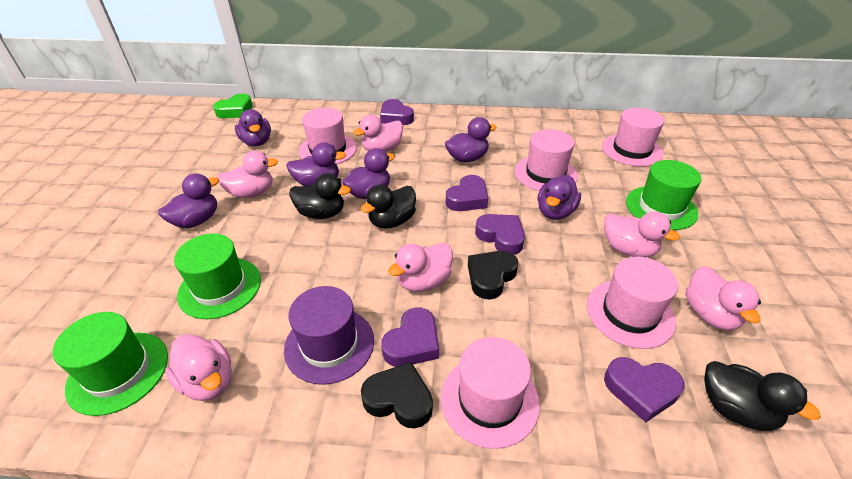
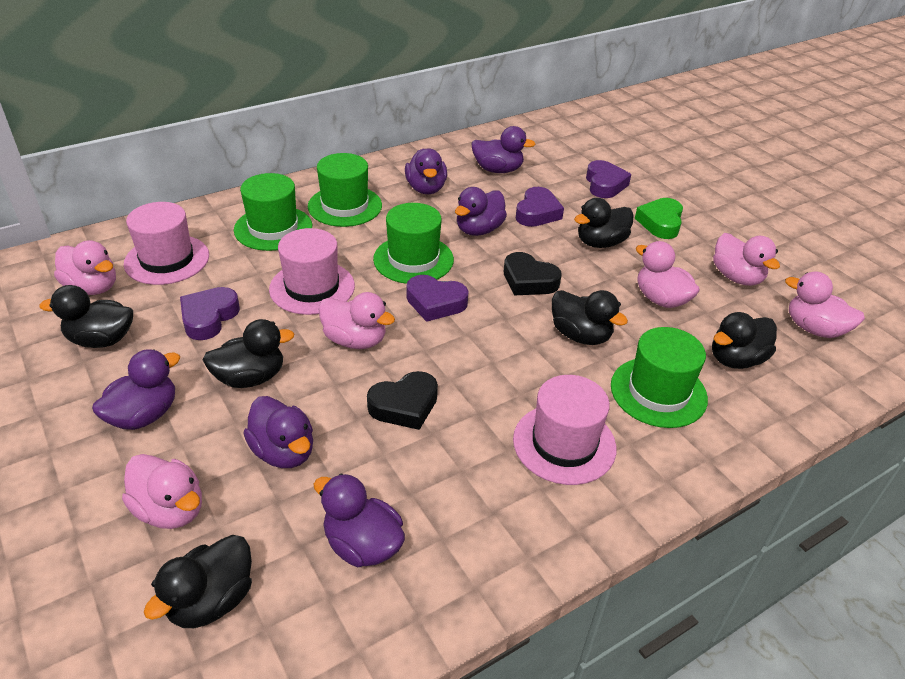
black duck: 3 -> 6
green hat: 3 -> 4
pink hat: 5 -> 3
purple hat: 1 -> 0
purple heart: 5 -> 4

